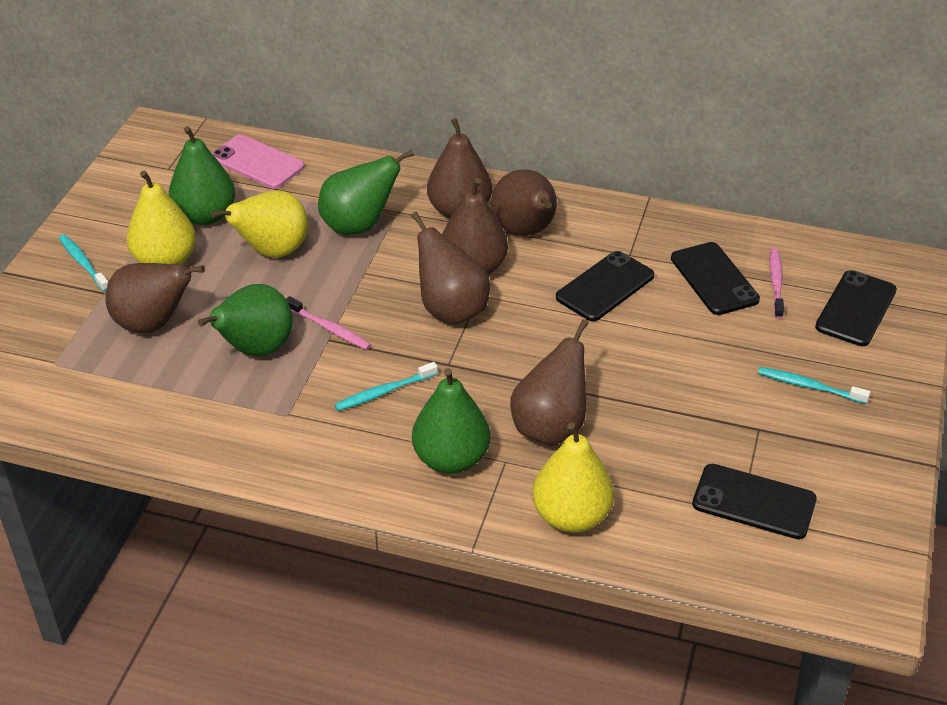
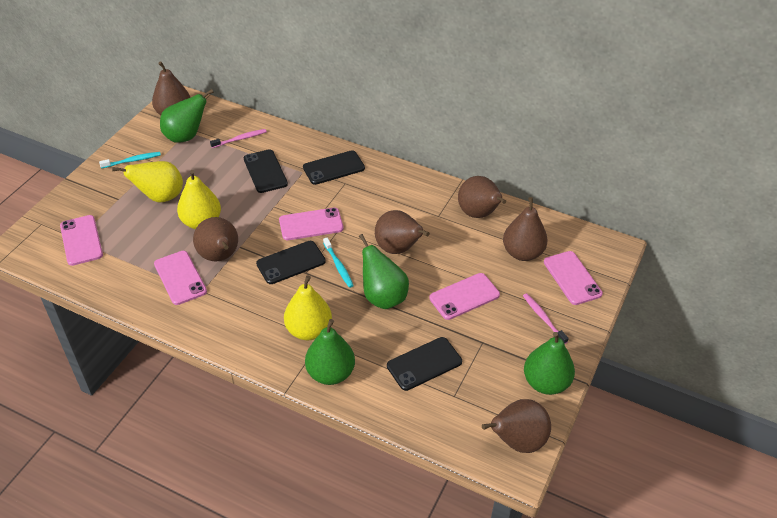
pink phone: 1 -> 5
turquoise toothbrush: 3 -> 2

